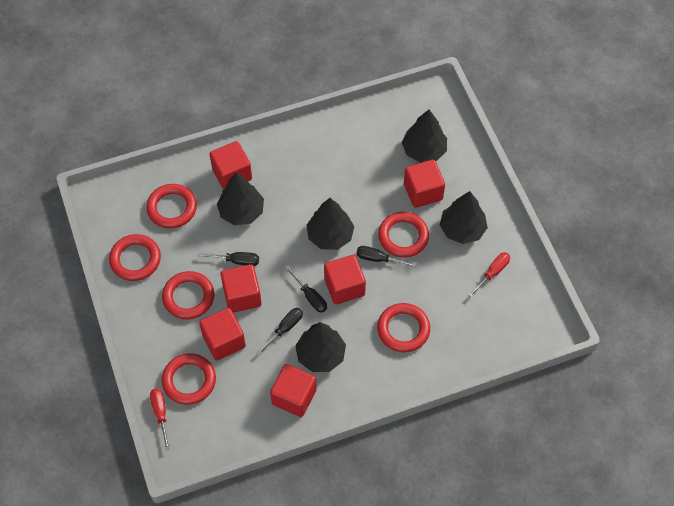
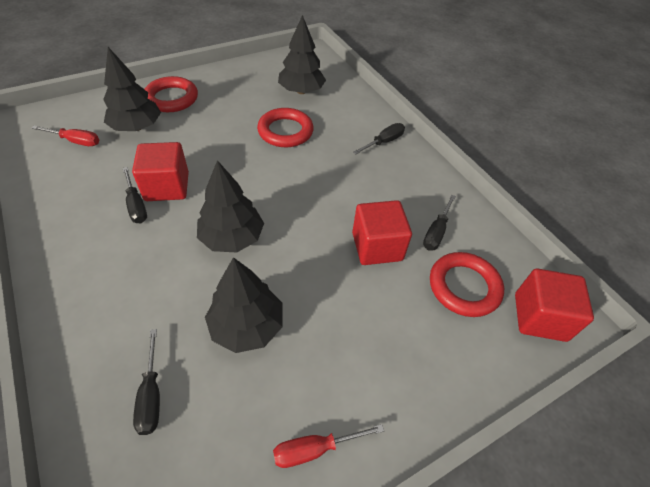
black tree: 5 -> 4
red cube: 6 -> 3
red ring: 6 -> 3

